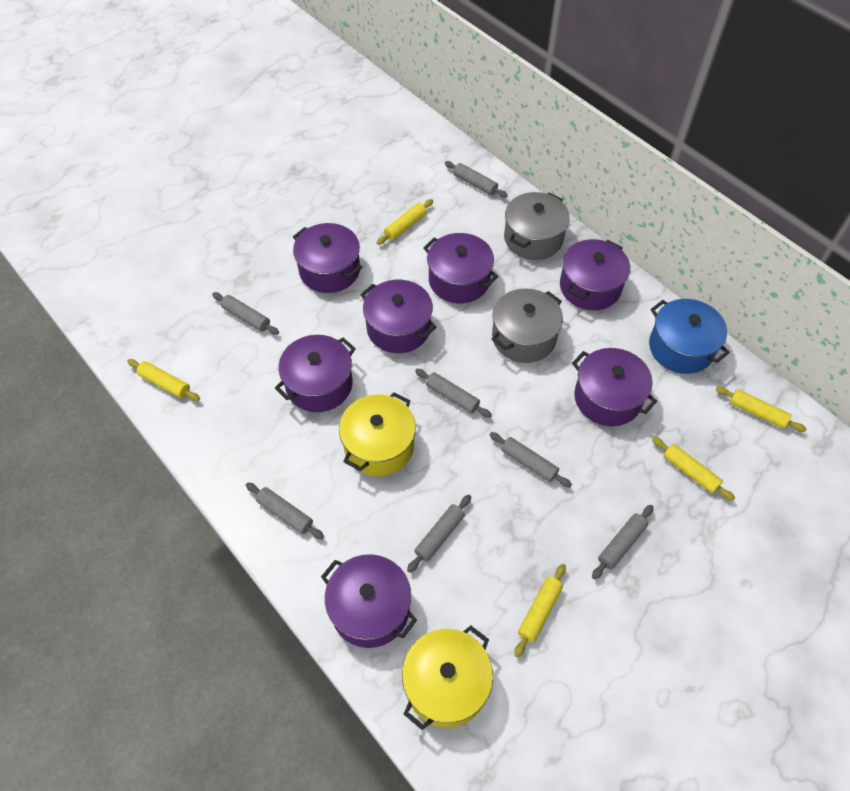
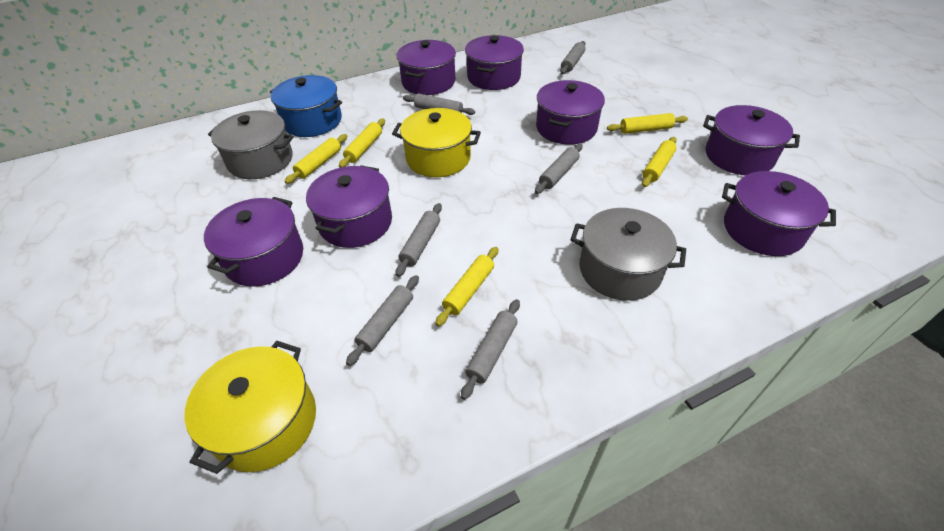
grey rolling pin: 7 -> 6

